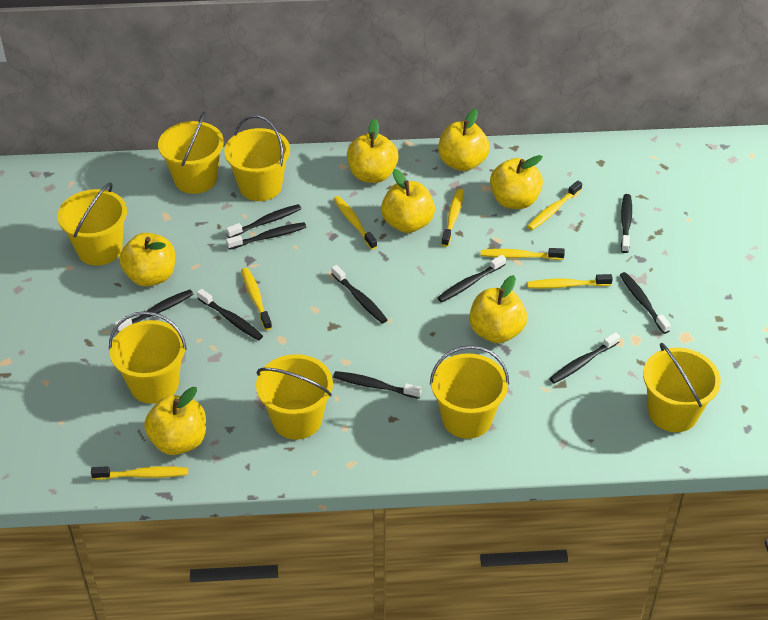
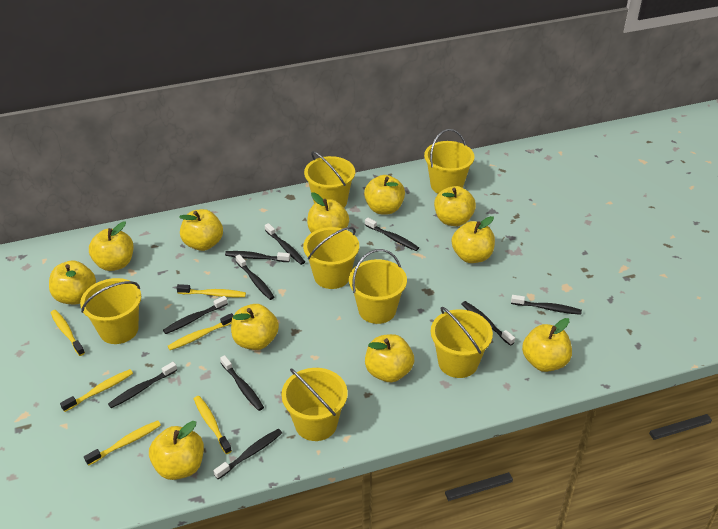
yellow apple: 7 -> 11
yellow toothbrush: 7 -> 6

